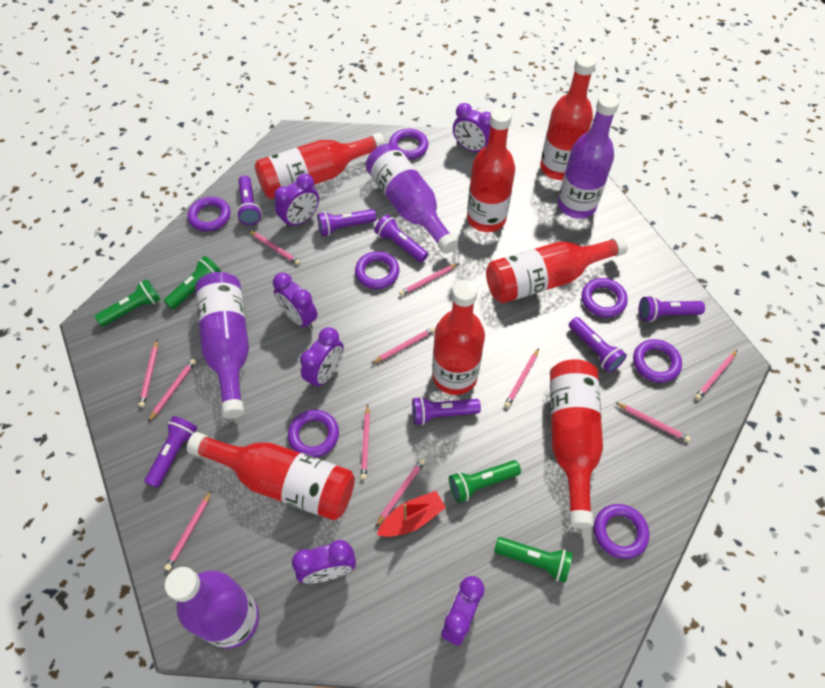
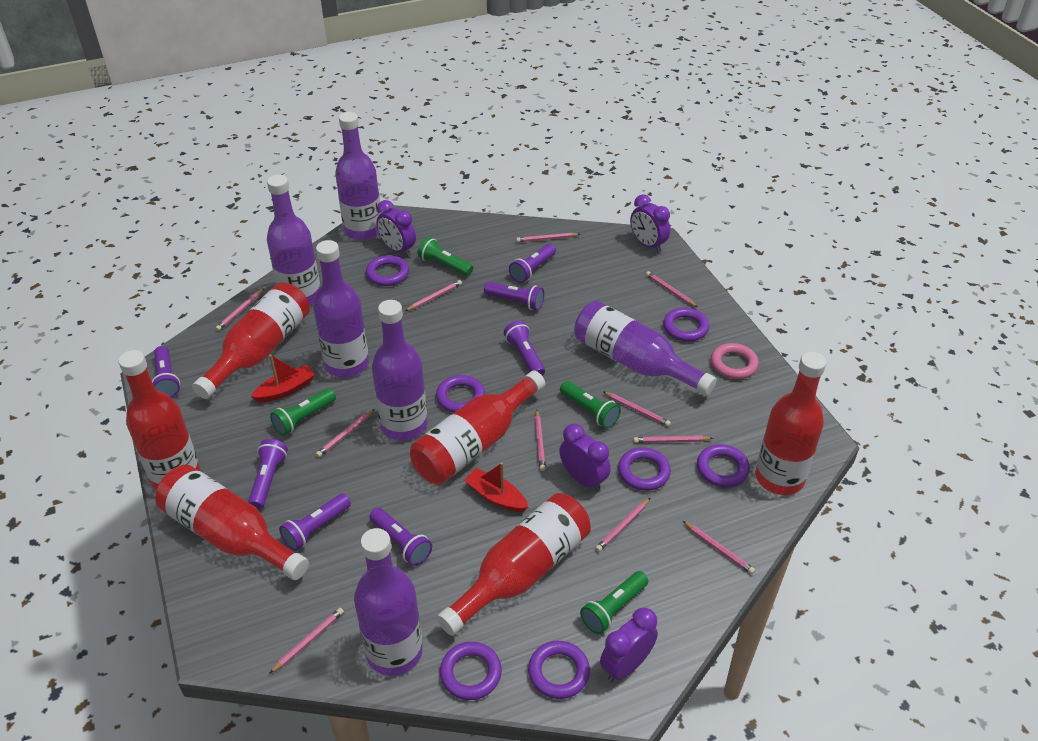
pink ring: 0 -> 1
purple bottle: 4 -> 6
purple clock: 6 -> 4
red boat: 1 -> 2
red bottle: 7 -> 6

